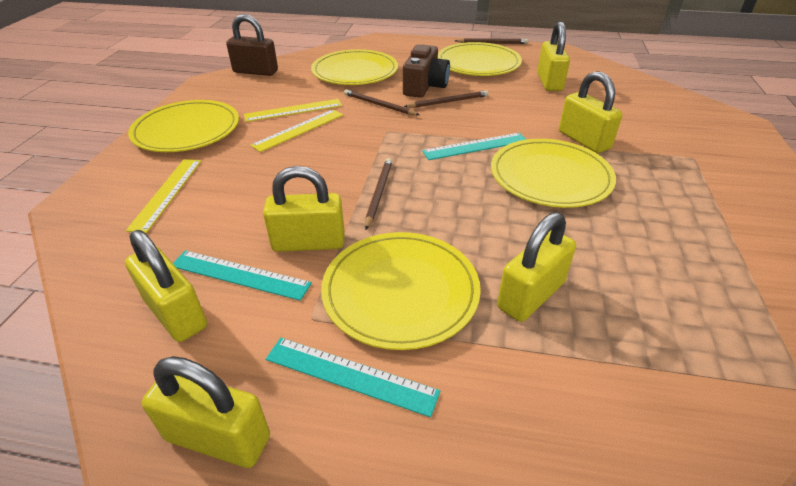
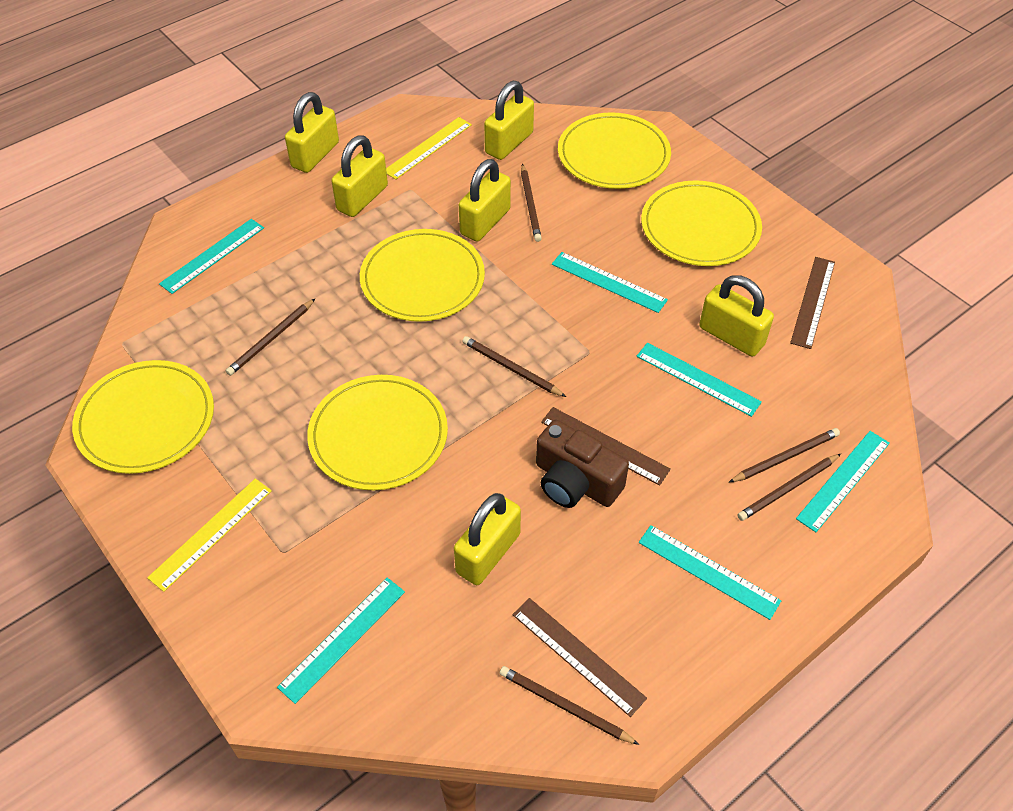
brown padlock: 1 -> 0
brown pencil: 4 -> 6
brown ruler: 0 -> 3
turquoise ruler: 3 -> 6
yellow ruler: 3 -> 2

